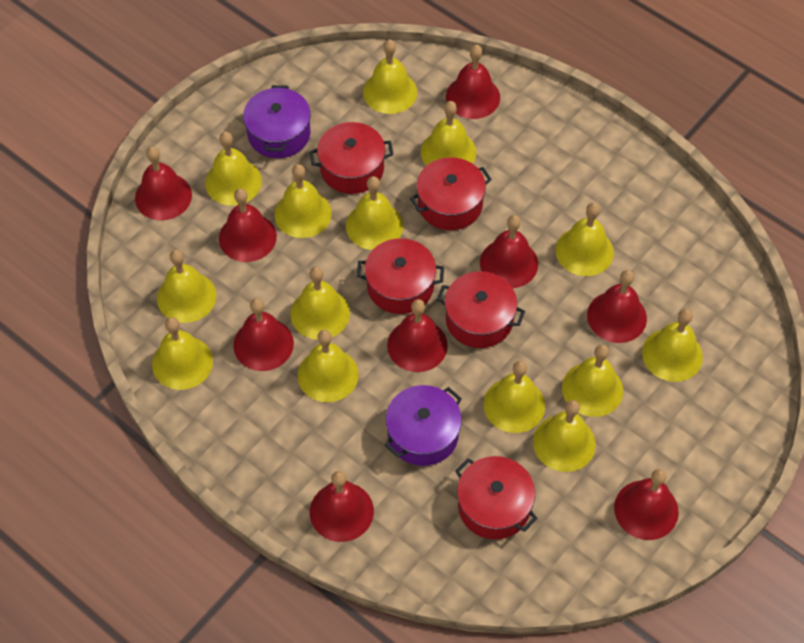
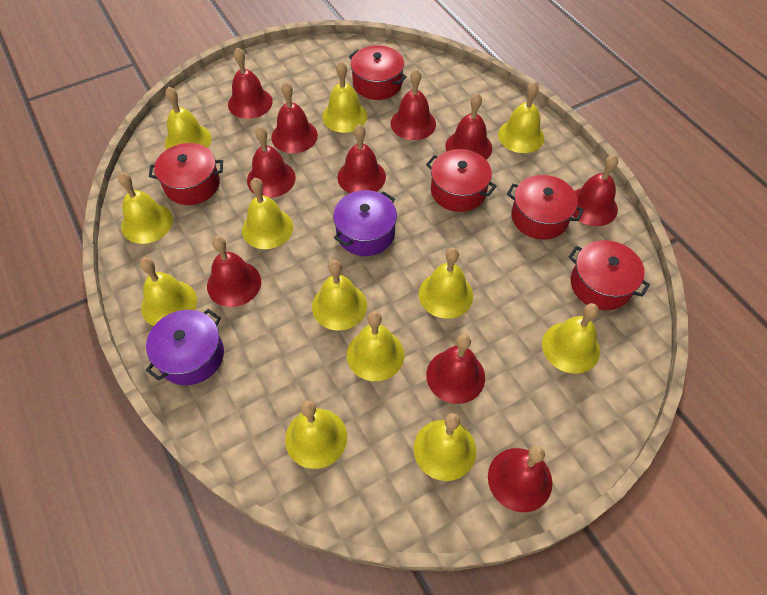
red bell: 9 -> 10
yellow bell: 14 -> 12

